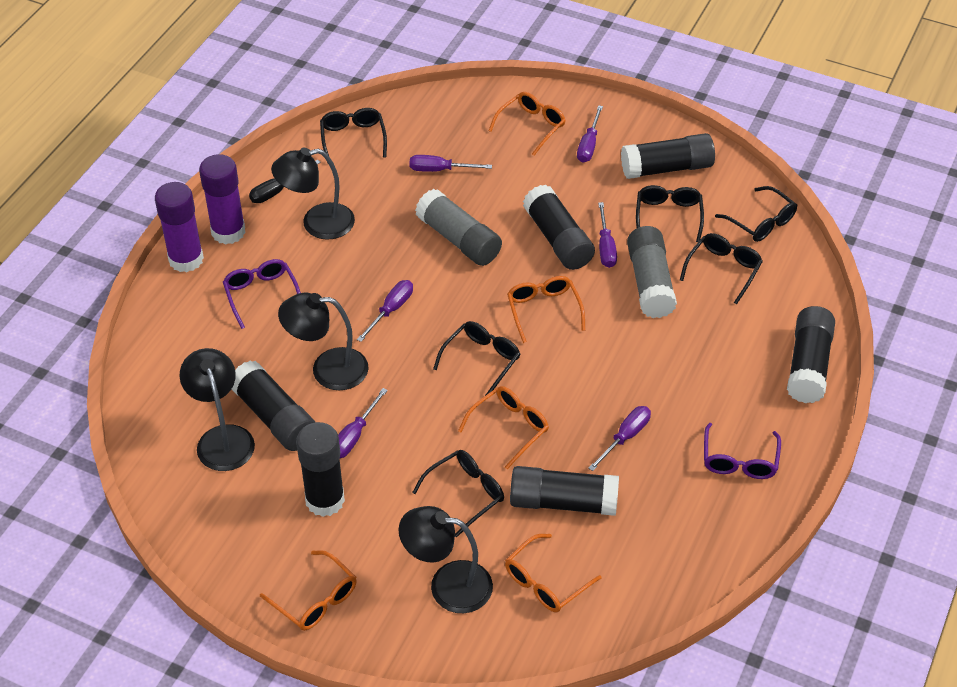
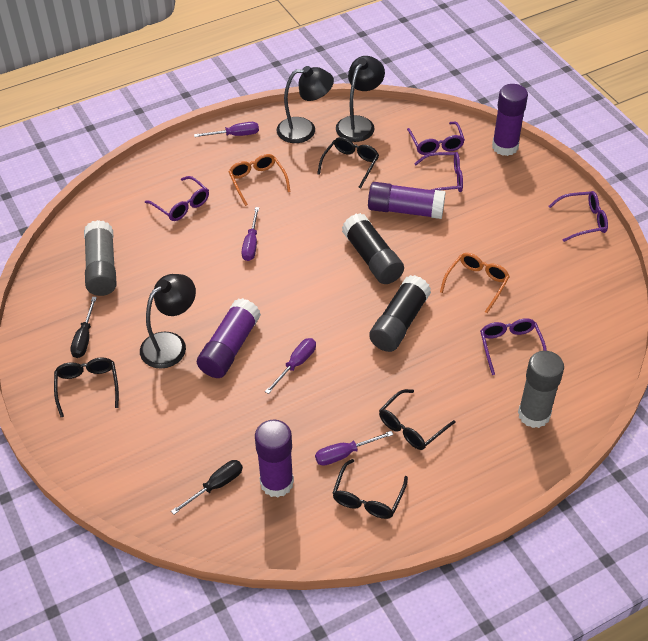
black glasses: 6 -> 4
black glue stick: 6 -> 2
black lamp: 4 -> 3
black screwdriver: 1 -> 2
orange glasses: 5 -> 2
purple glasses: 2 -> 5
purple glue stick: 2 -> 4
purple screwdriver: 6 -> 4

